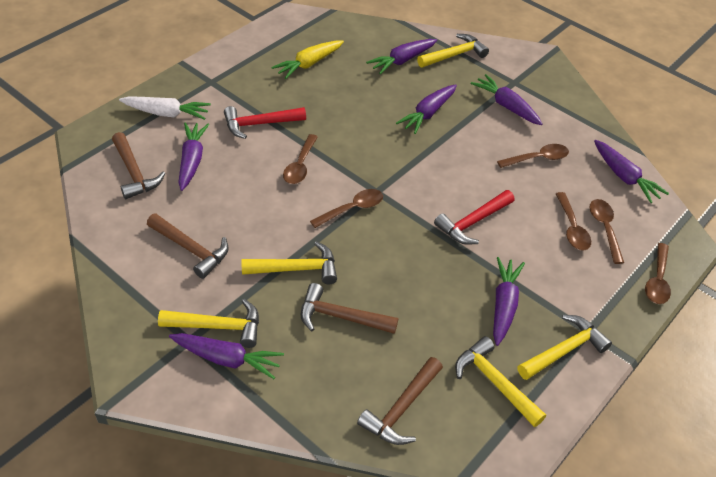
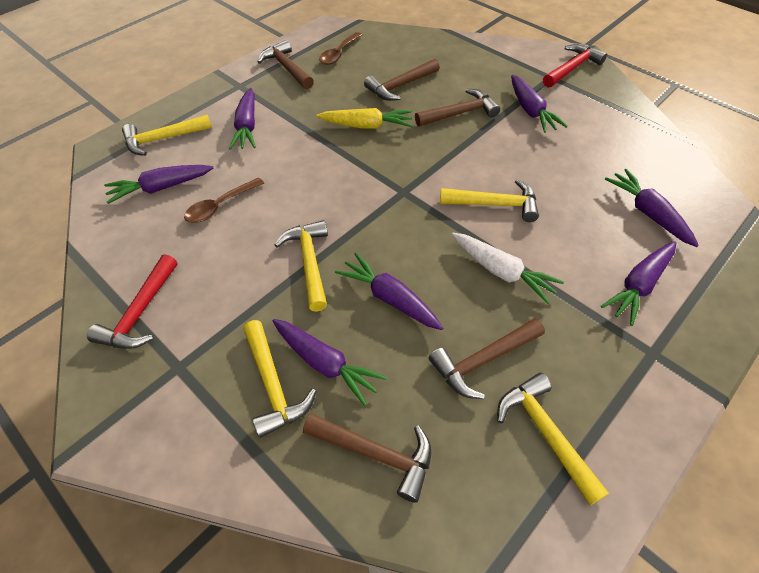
brown hammer: 4 -> 5
brown spoon: 6 -> 2

